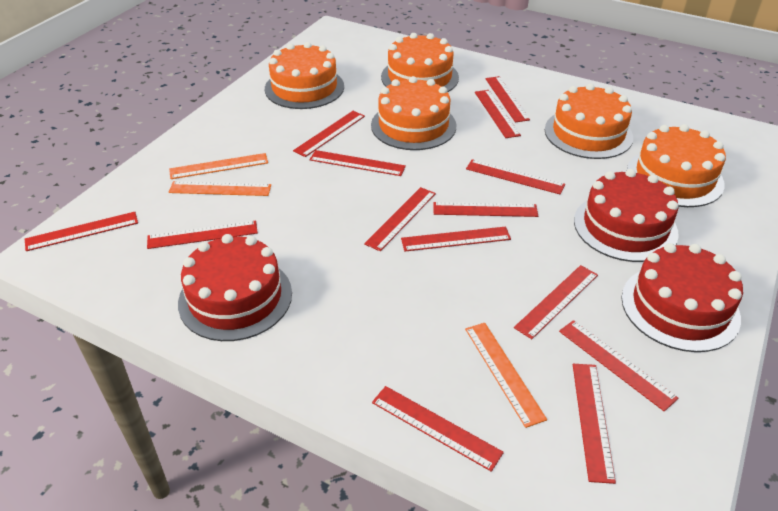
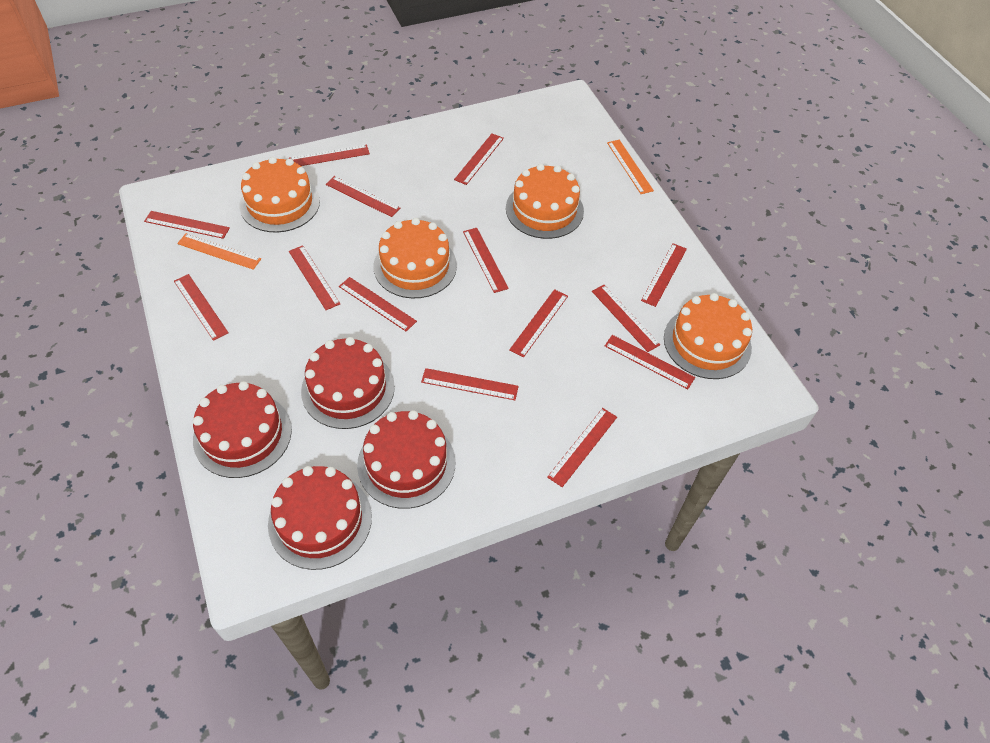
orange cake: 5 -> 4
orange ruler: 3 -> 2
red cake: 3 -> 4

